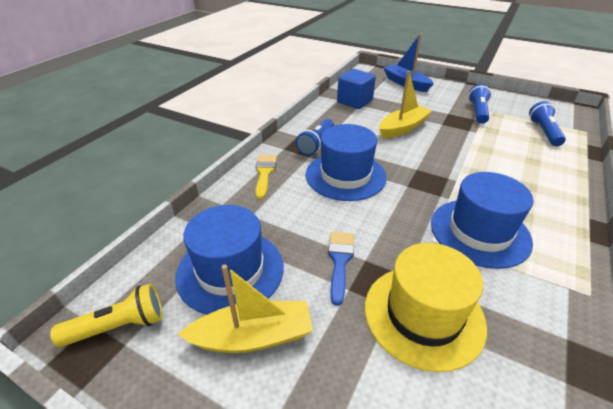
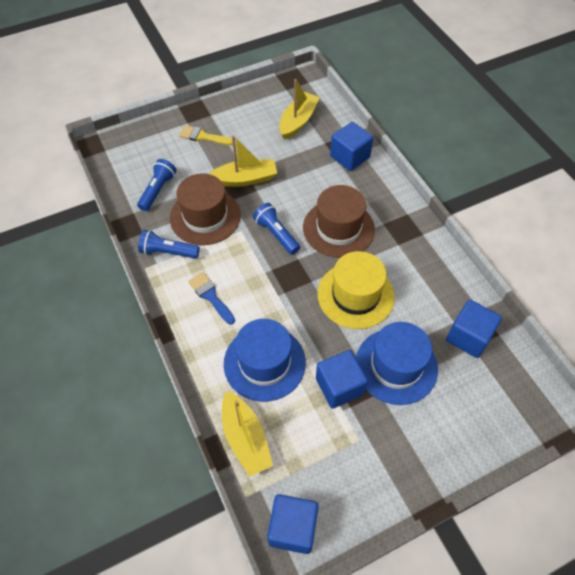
blue boat: 1 -> 0
blue cube: 1 -> 4
blue hat: 3 -> 2
brown hat: 0 -> 2
yellow boat: 2 -> 3
yellow flashlight: 1 -> 0

